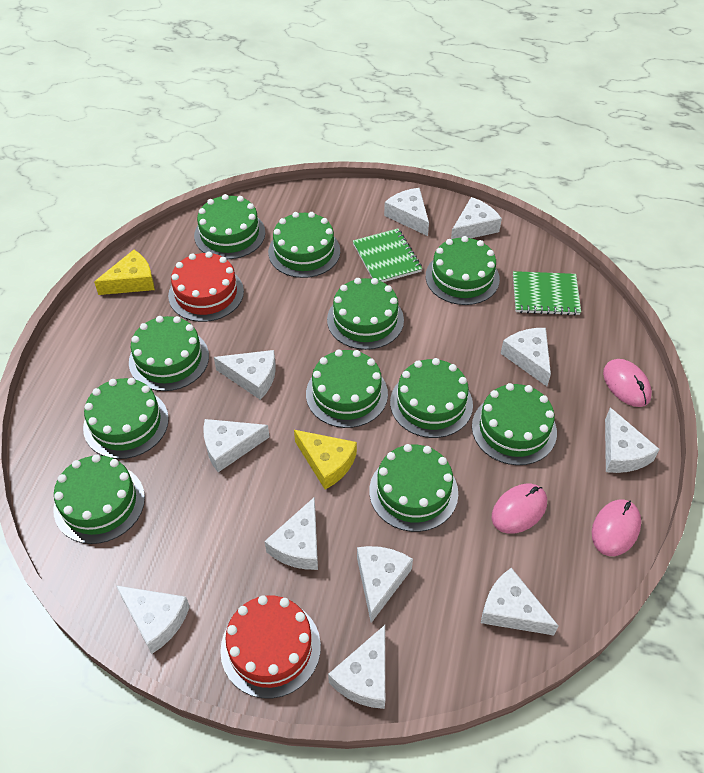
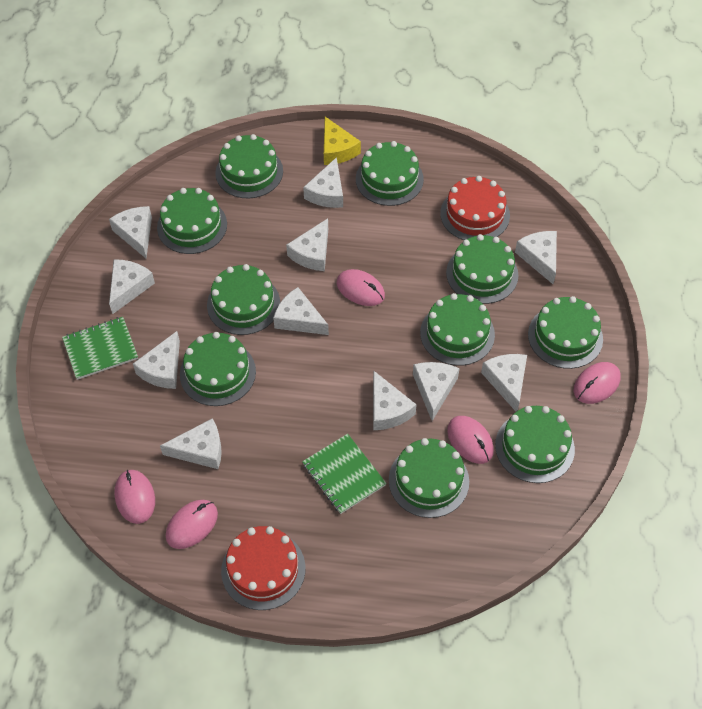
green cake: 11 -> 10
pink mouse: 3 -> 5
yellow cheese: 2 -> 1

